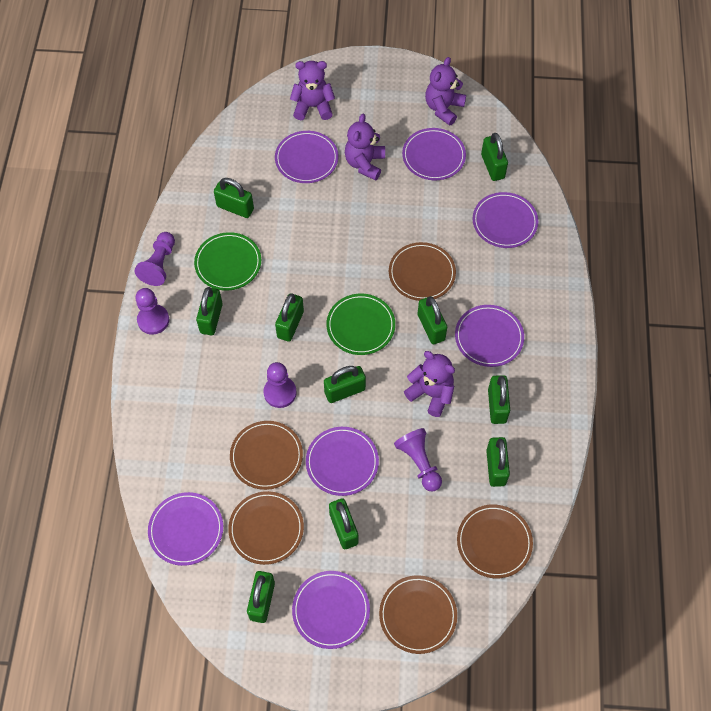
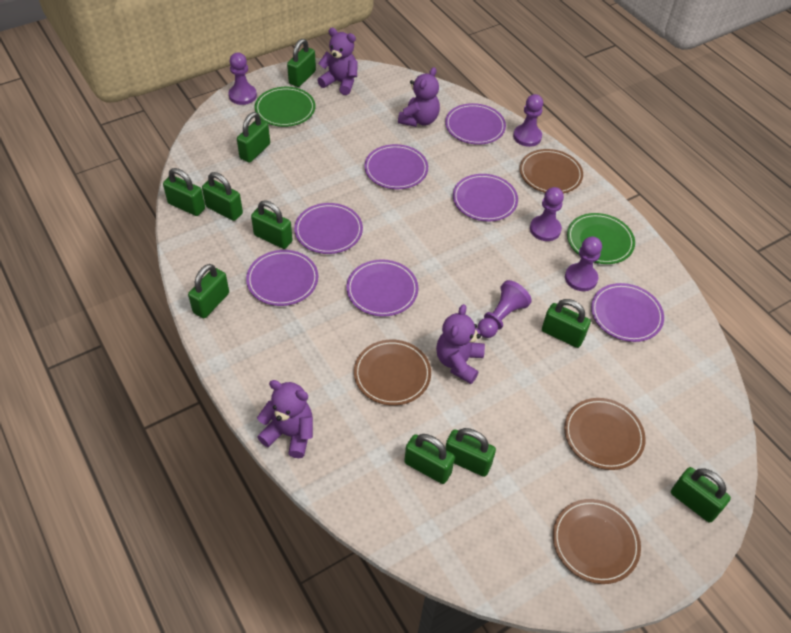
brown plate: 5 -> 4
purple pawn: 4 -> 5

